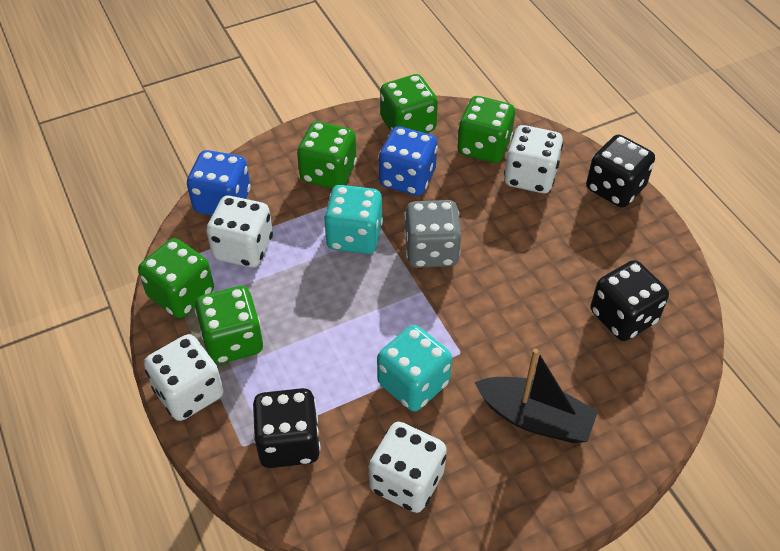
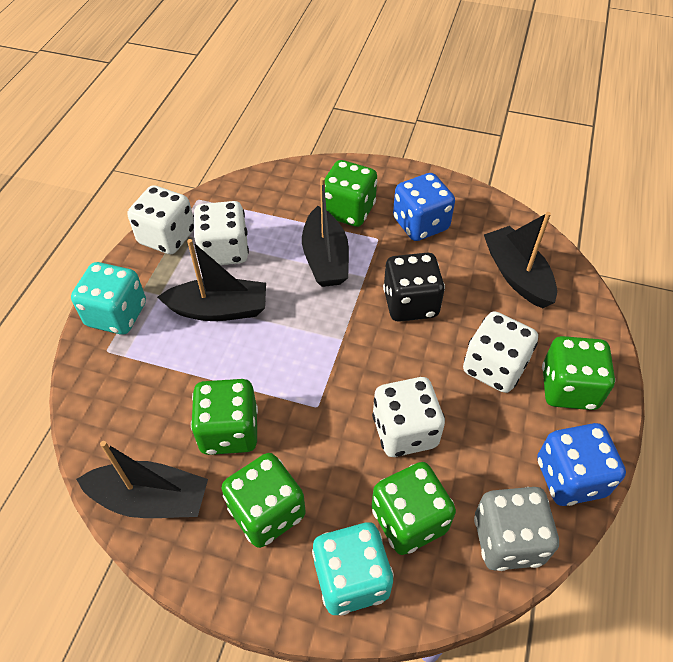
black boat: 1 -> 4
black dice: 3 -> 1

